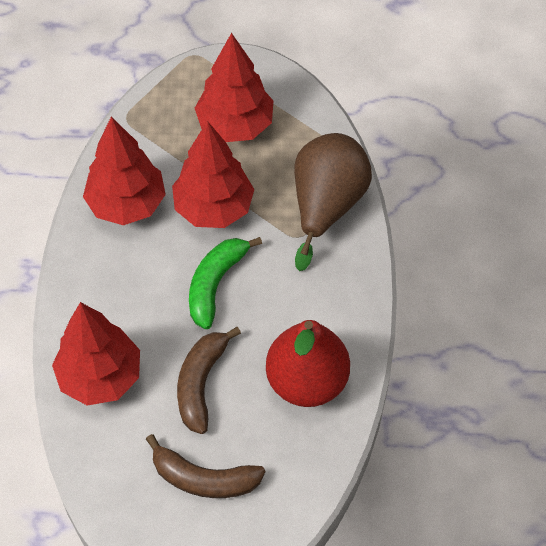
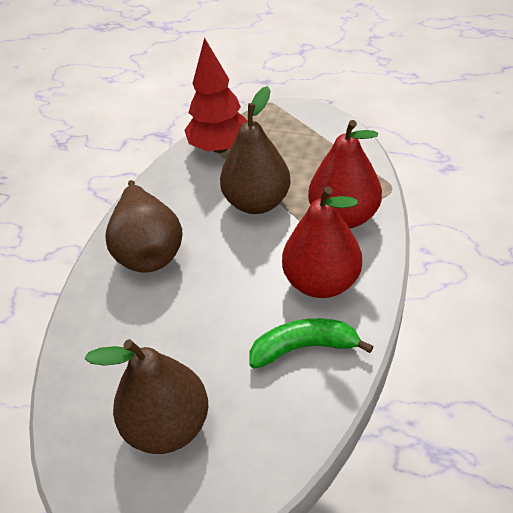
brown banana: 2 -> 0
brown pear: 1 -> 3
red pear: 1 -> 2
red tree: 4 -> 1

